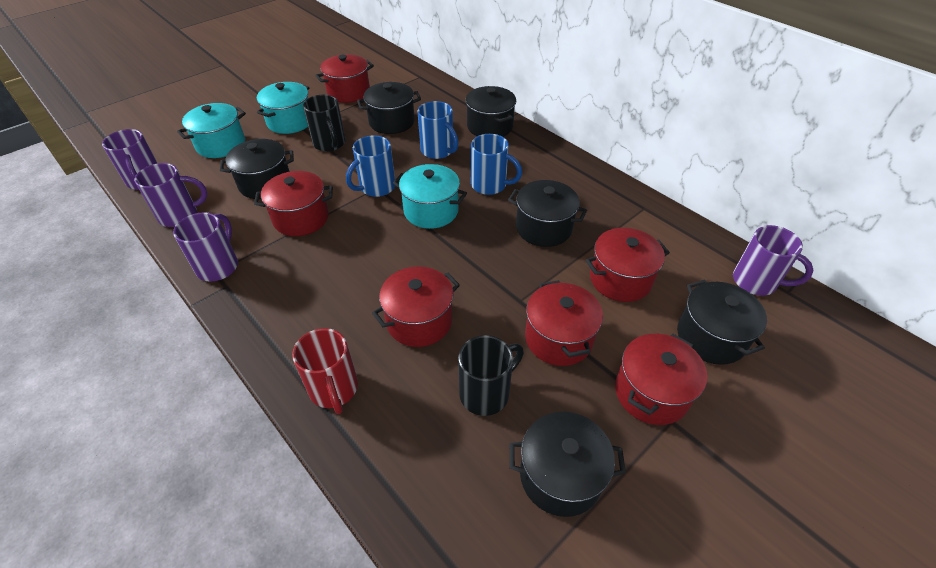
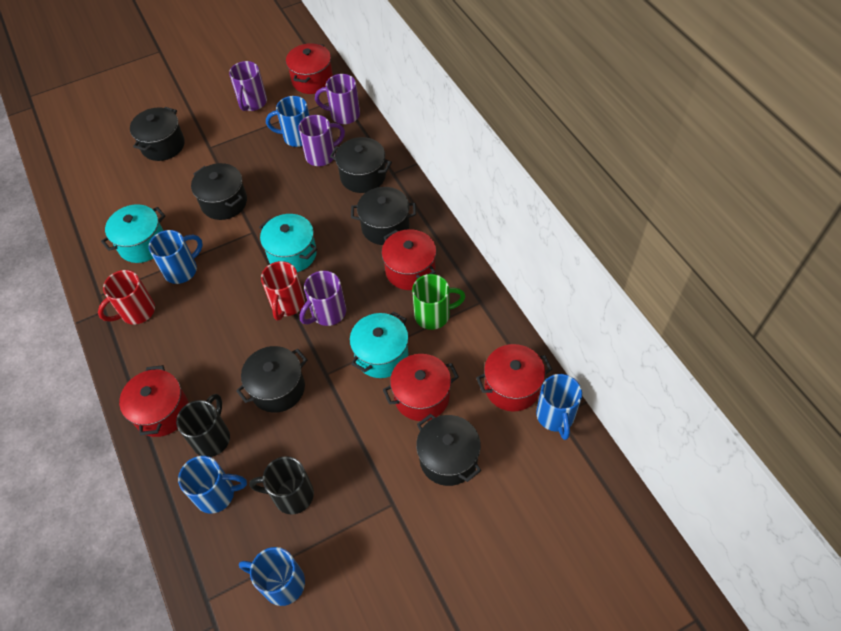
blue mug: 3 -> 5
green mug: 0 -> 1
red mug: 1 -> 2
red pot: 6 -> 5

